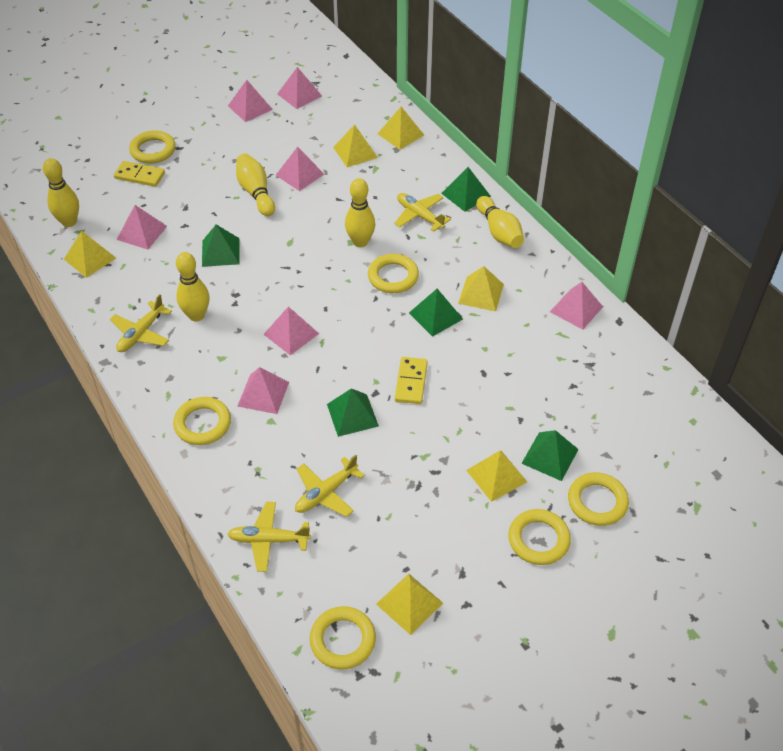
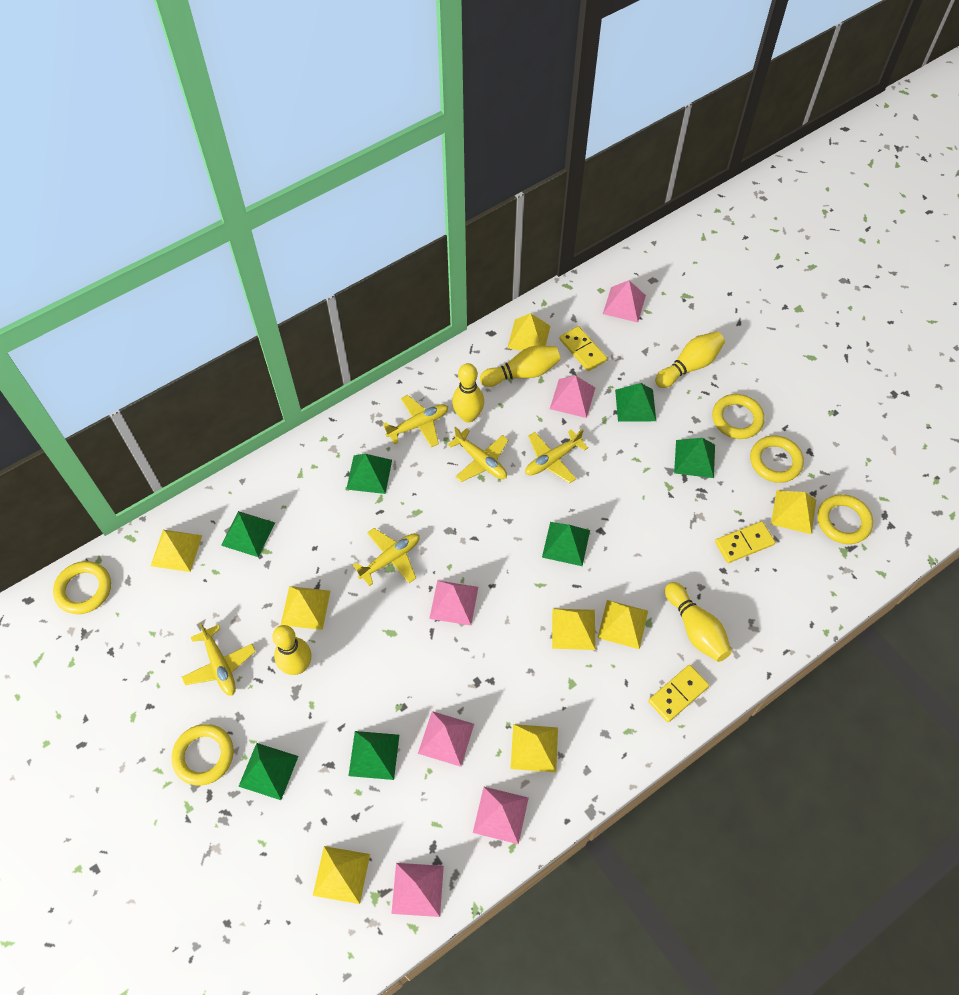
green pyramid: 5 -> 7
pink pyramid: 7 -> 6
yellow domino: 2 -> 3
yellow plane: 4 -> 5
yellow pyramid: 6 -> 8
yellow ring: 6 -> 5

